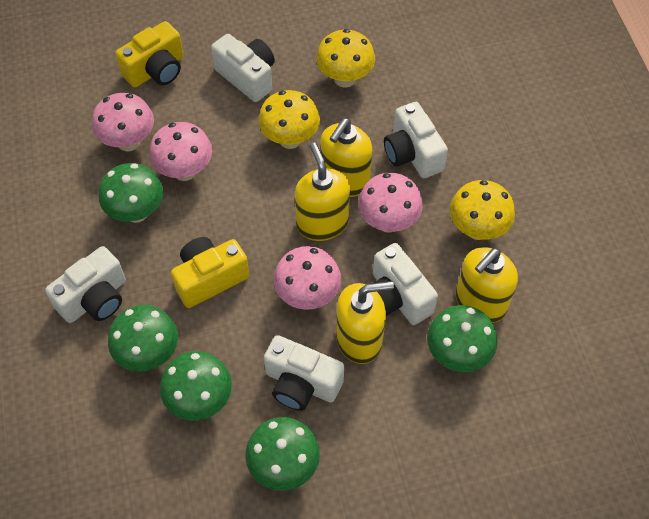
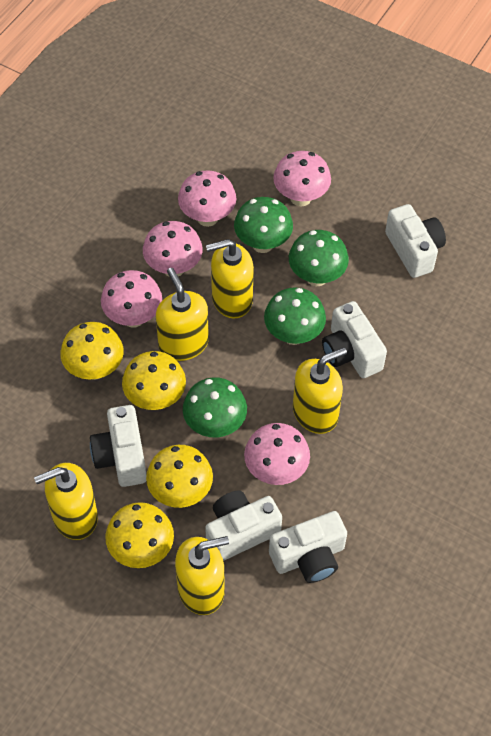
green mushroom: 5 -> 4
pink mushroom: 4 -> 5
yellow camera: 2 -> 0
yellow mushroom: 3 -> 4
yellow soap dispenser: 4 -> 5

